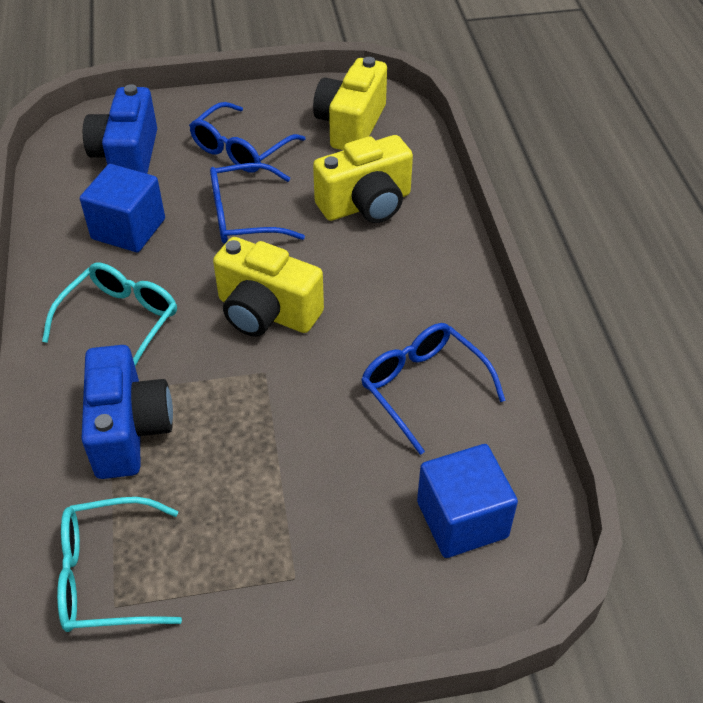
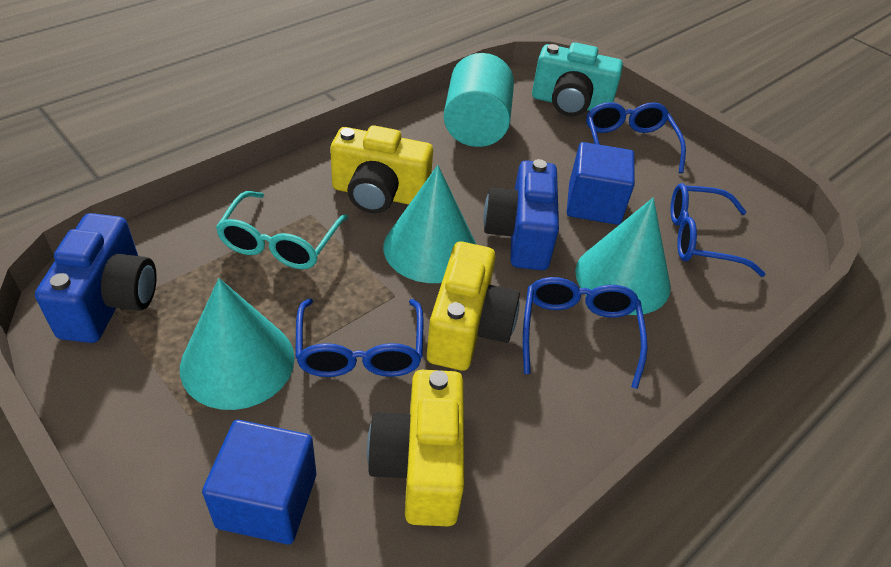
blue glasses: 3 -> 4
turquoise camera: 0 -> 1
turquoise cone: 0 -> 3
turquoise cylinder: 0 -> 1
turquoise glasses: 2 -> 1

